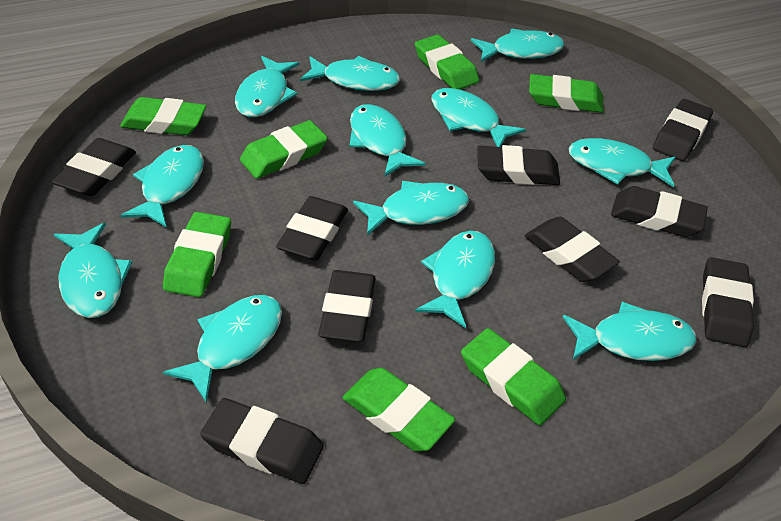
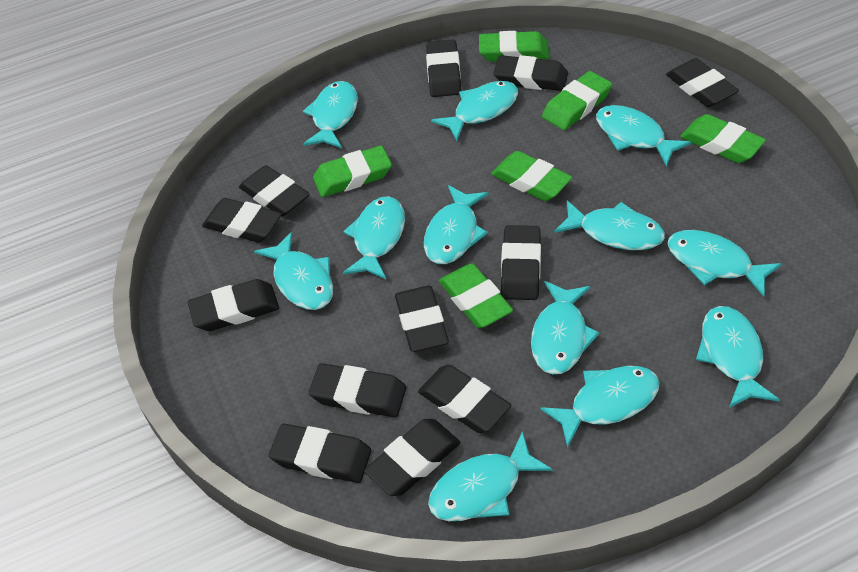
black eraser: 9 -> 12
green eraser: 7 -> 6

